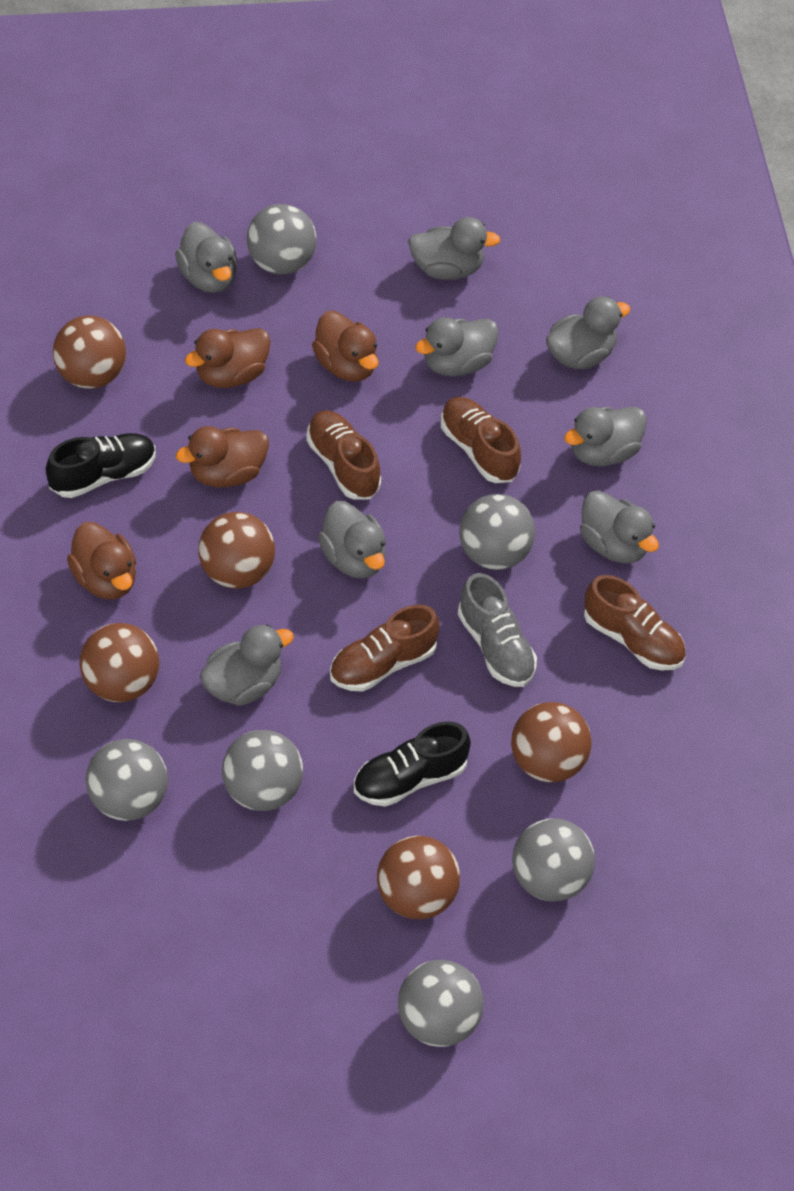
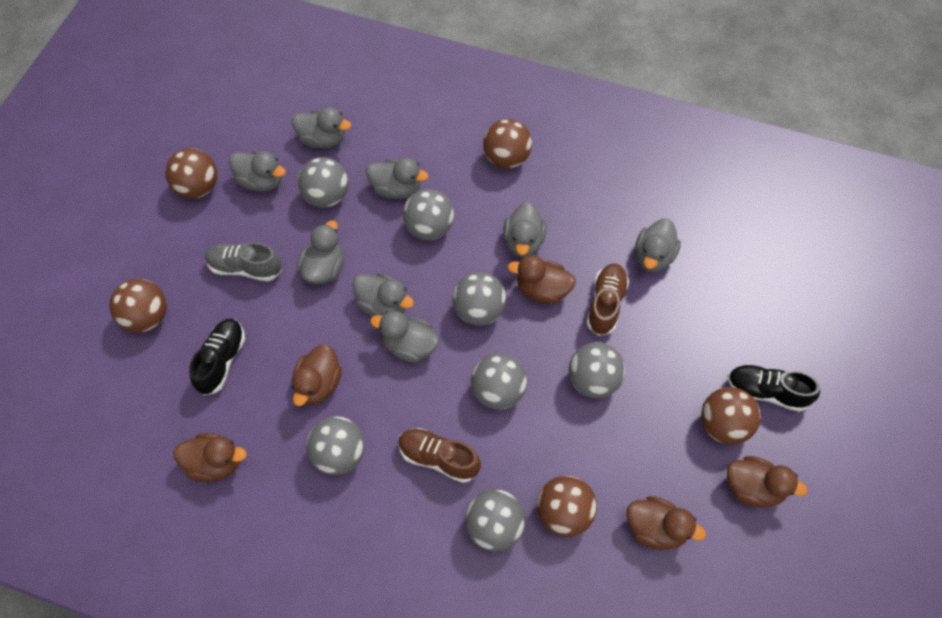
brown duck: 4 -> 5
brown shoe: 4 -> 2
grey ball: 6 -> 7

